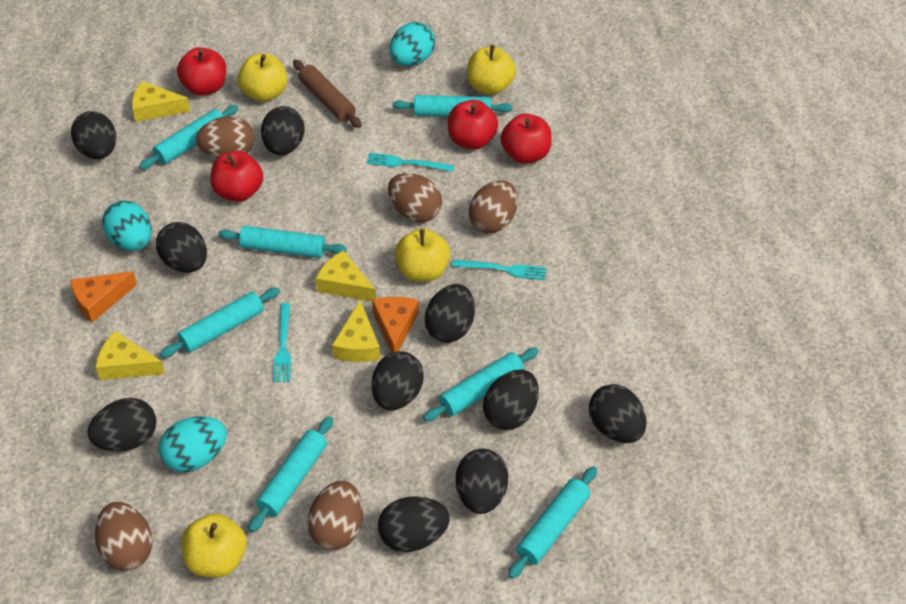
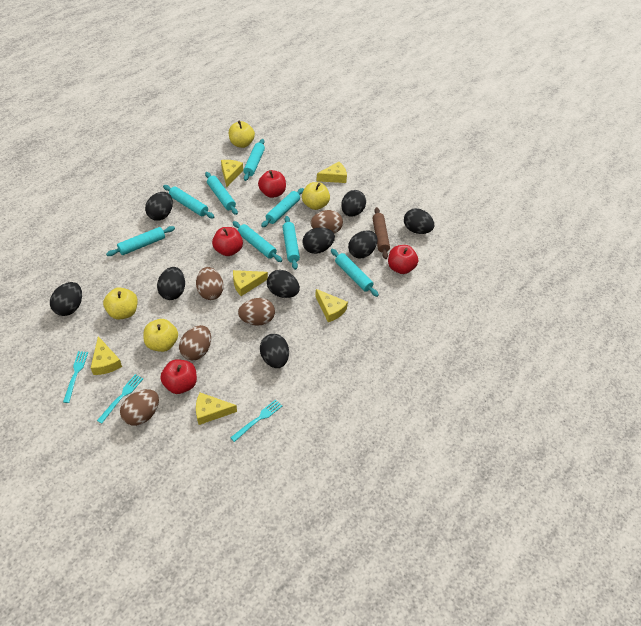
black egg: 10 -> 9
orange cheese: 2 -> 0
turquoise egg: 3 -> 0
turquoise rolling pin: 7 -> 8
yellow cheese: 4 -> 6

